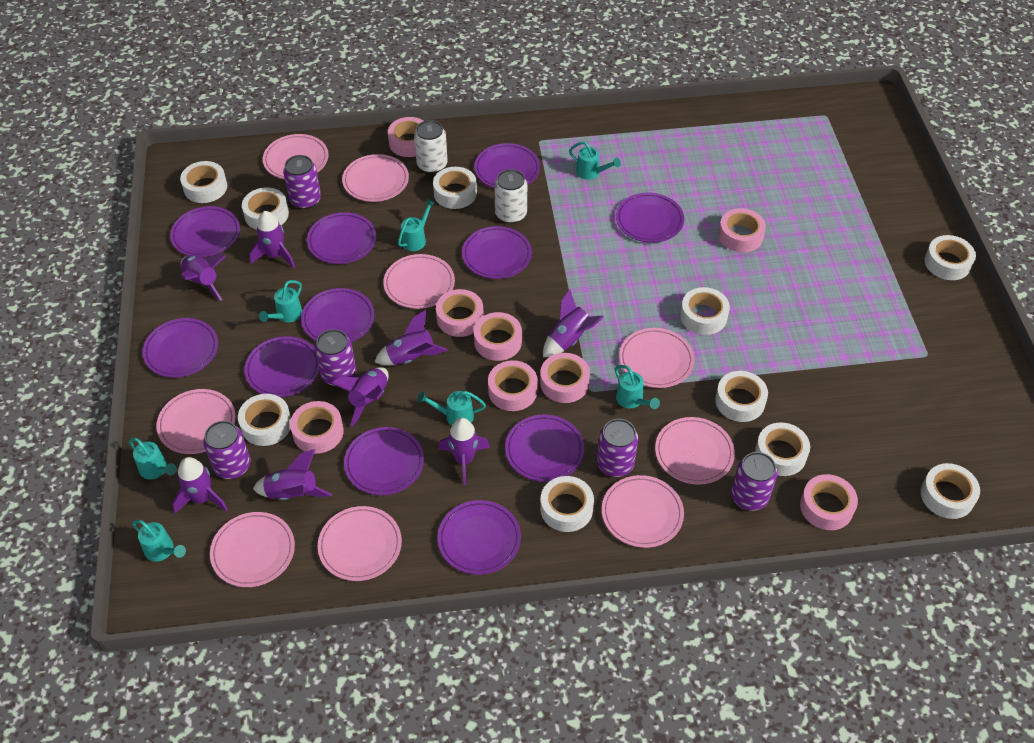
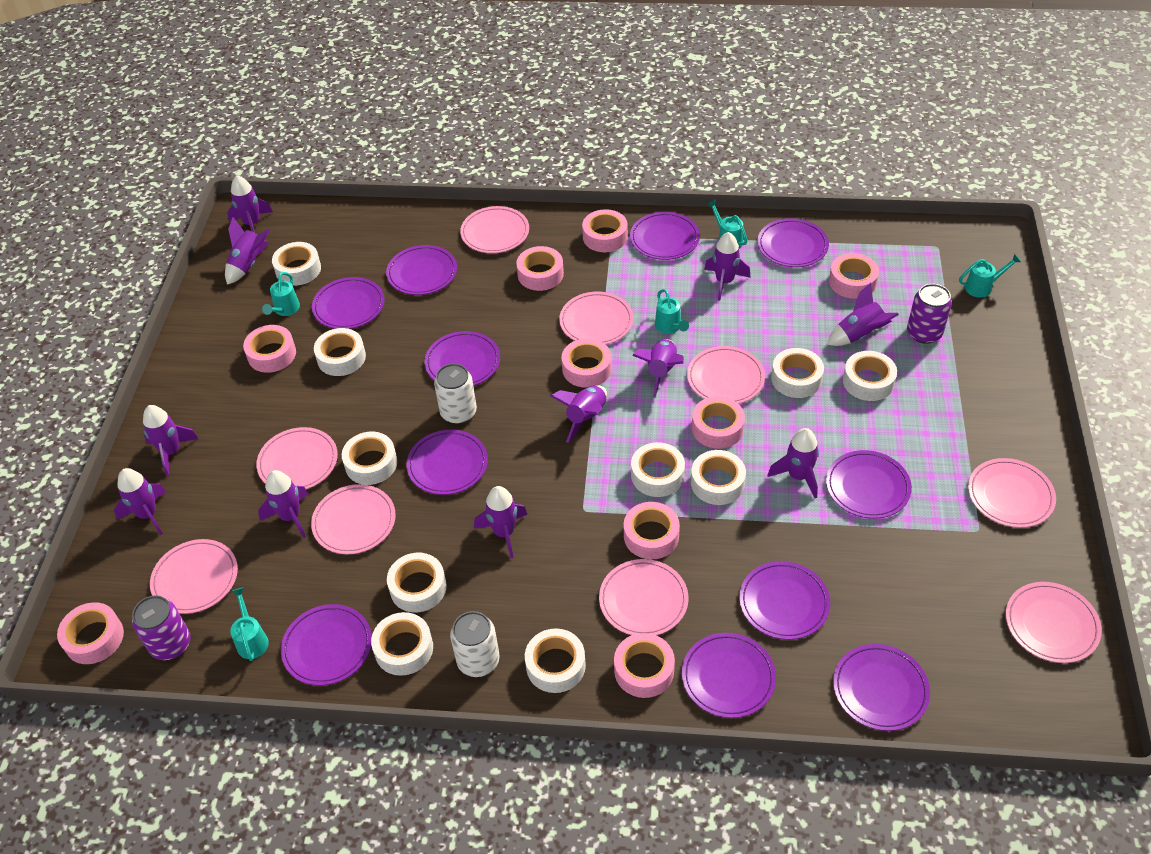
pink tape: 8 -> 9
purple can: 5 -> 2
purple rocket: 8 -> 11
turquoise watering can: 7 -> 5

